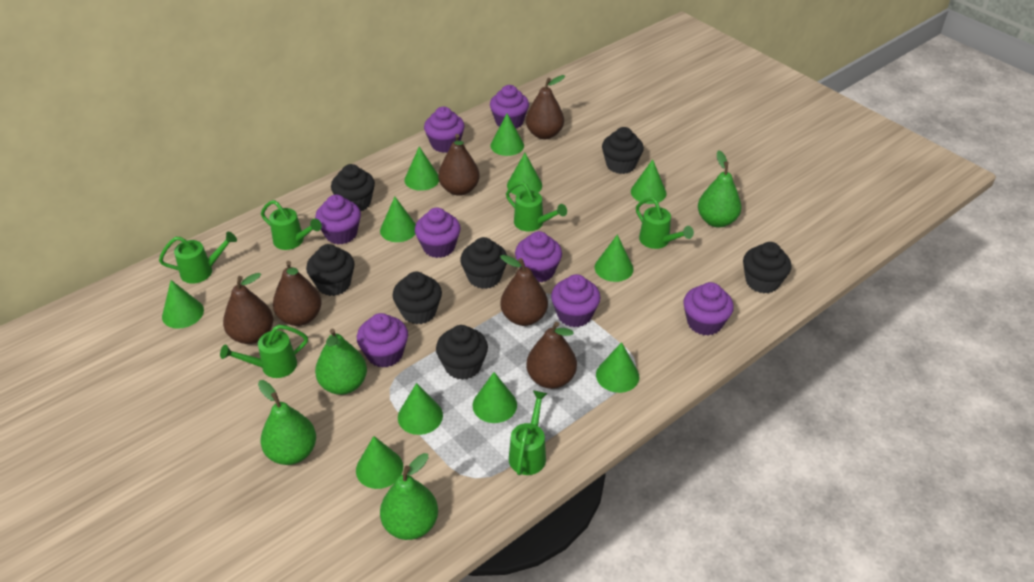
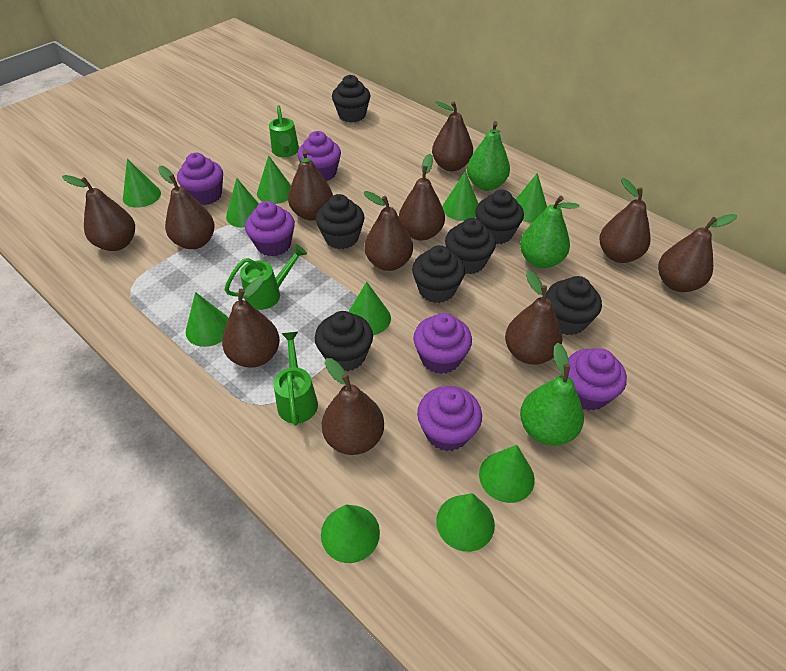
brown pear: 6 -> 11
green cone: 11 -> 10
green pear: 4 -> 3
green watering can: 6 -> 3
purple cupcake: 8 -> 6

